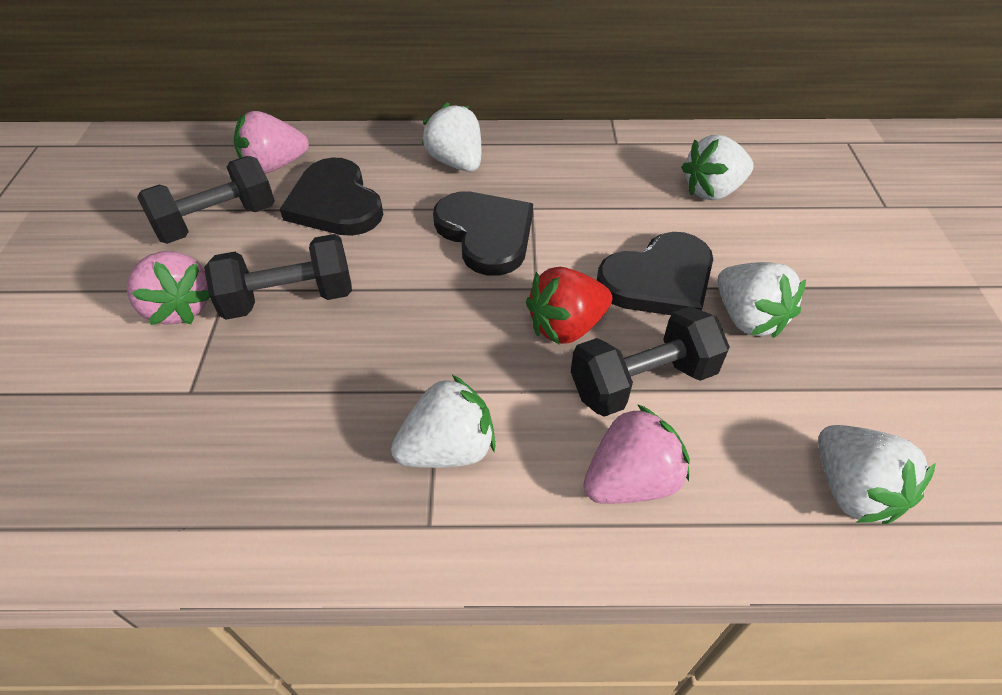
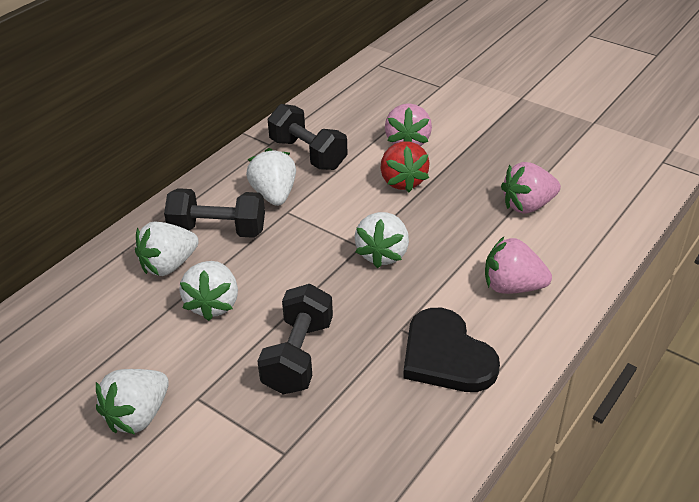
black heart: 3 -> 1

